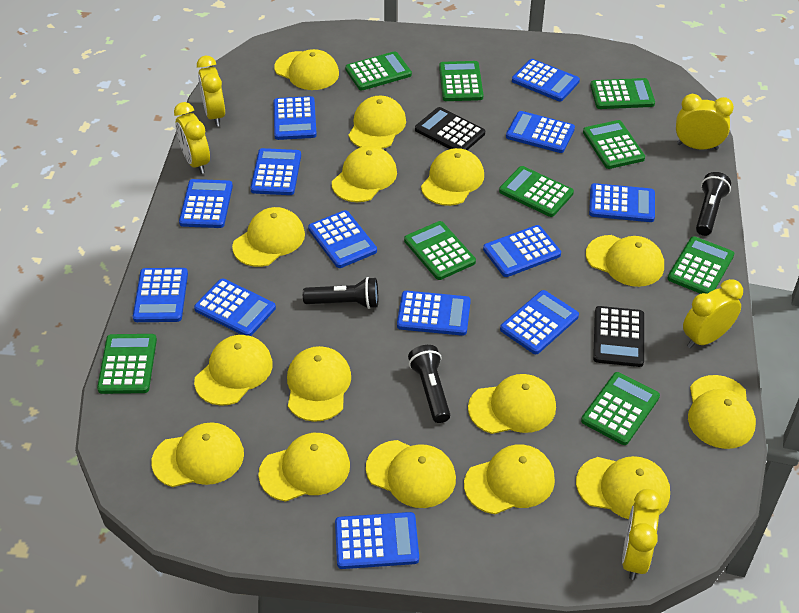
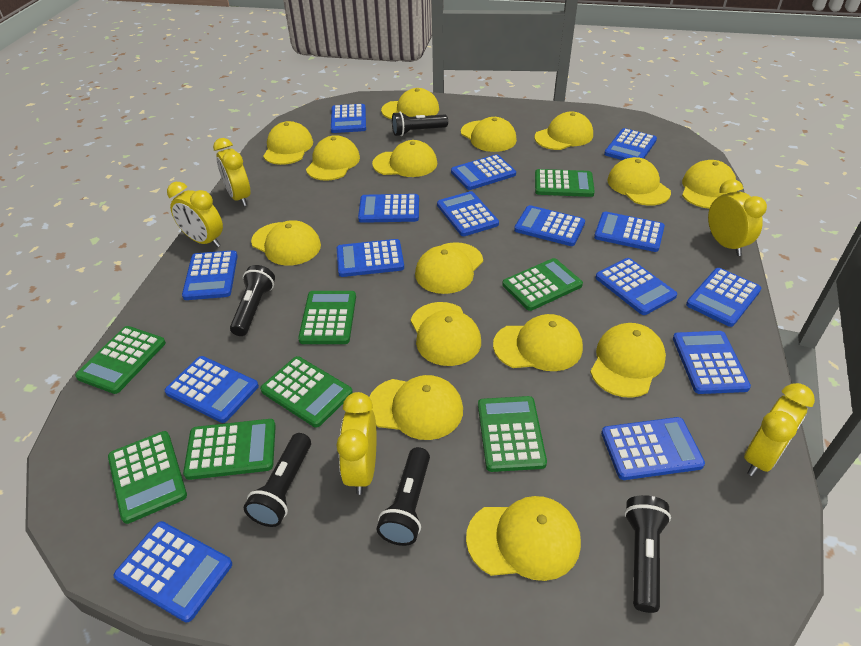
black calculator: 2 -> 0
black flashlight: 3 -> 5
blue calculator: 13 -> 15
green calculator: 9 -> 8

